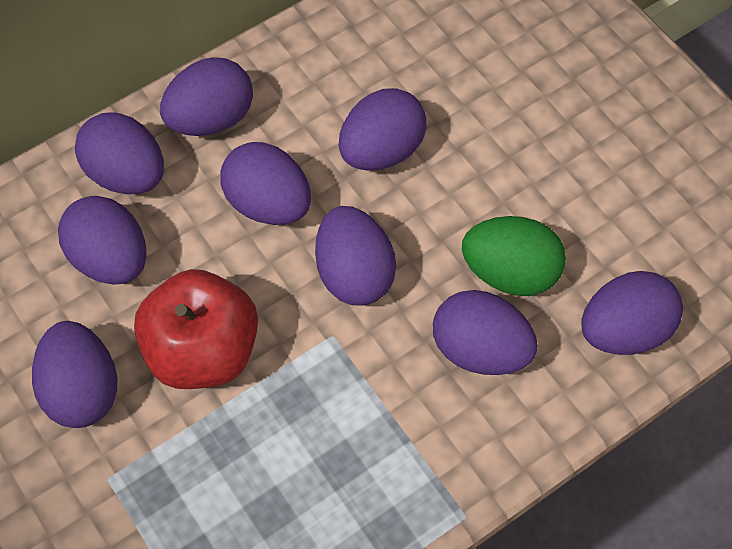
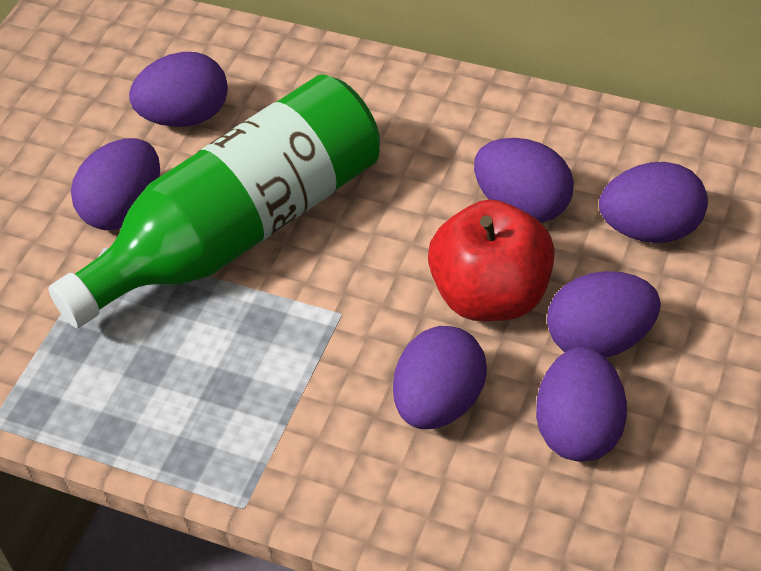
green bottle: 0 -> 1
green egg: 1 -> 0
purple egg: 9 -> 7

